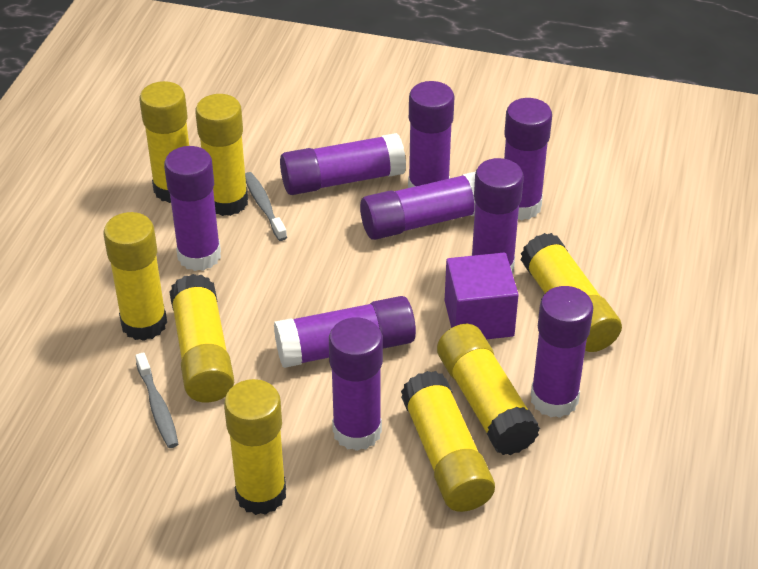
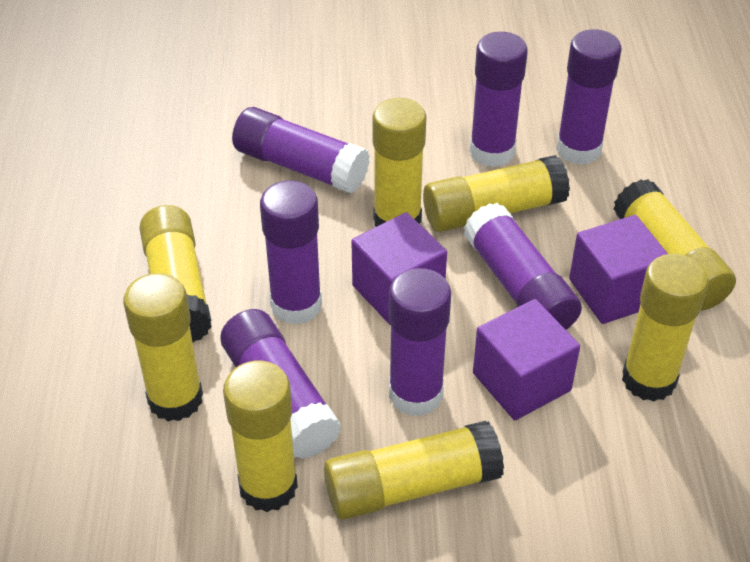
grey toothbrush: 2 -> 0
purple cube: 1 -> 3
purple glue stick: 9 -> 7

